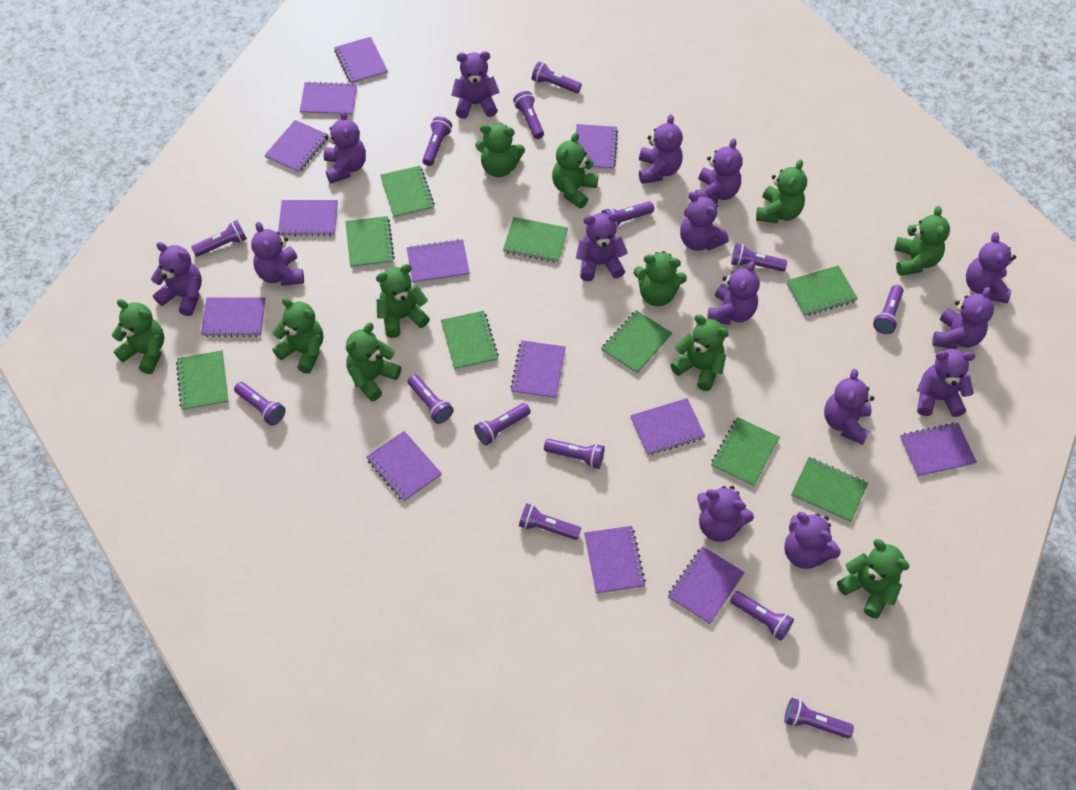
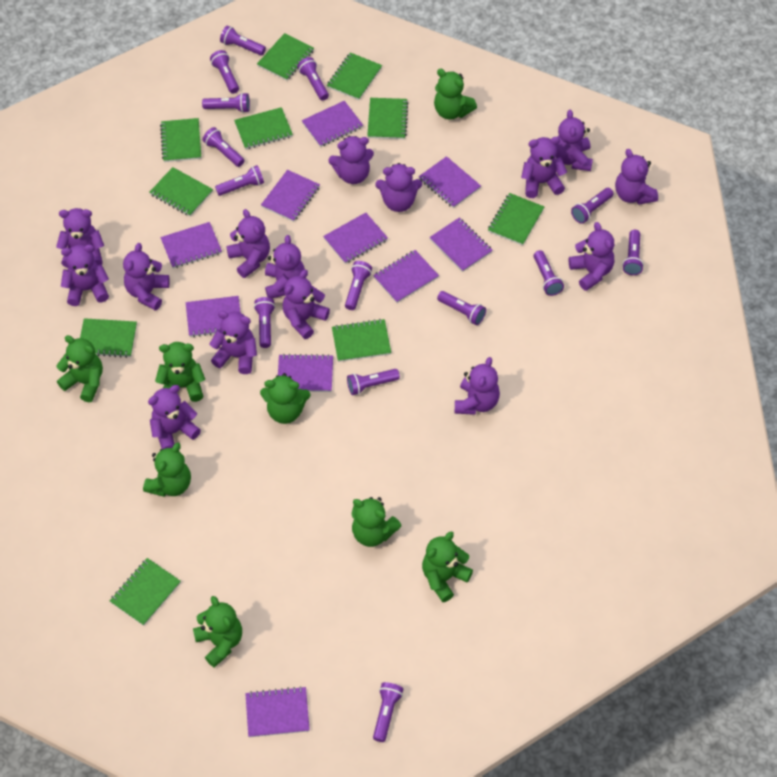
green notebook: 9 -> 10
green teddy bear: 11 -> 8
purple notebook: 13 -> 10

